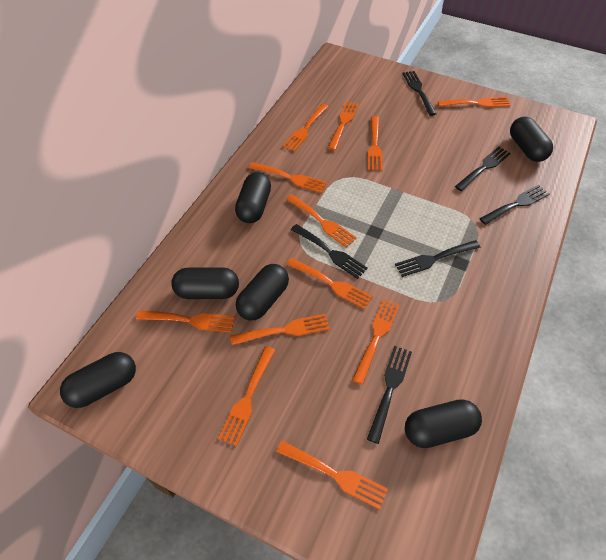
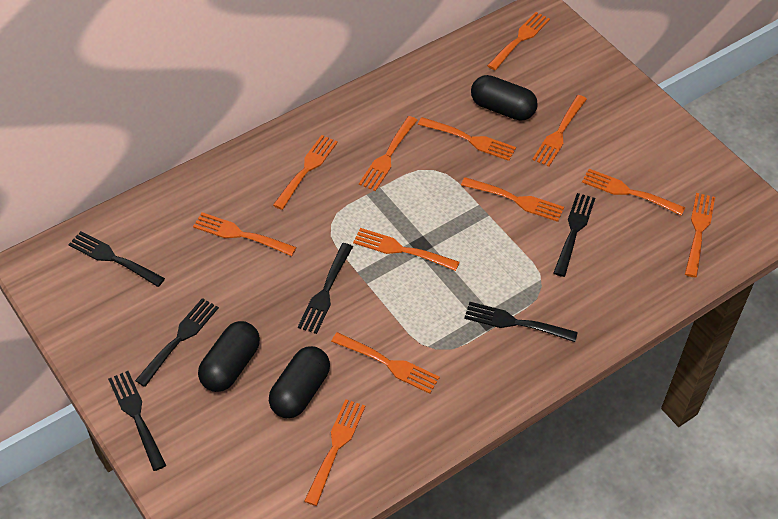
black capsule: 6 -> 3

